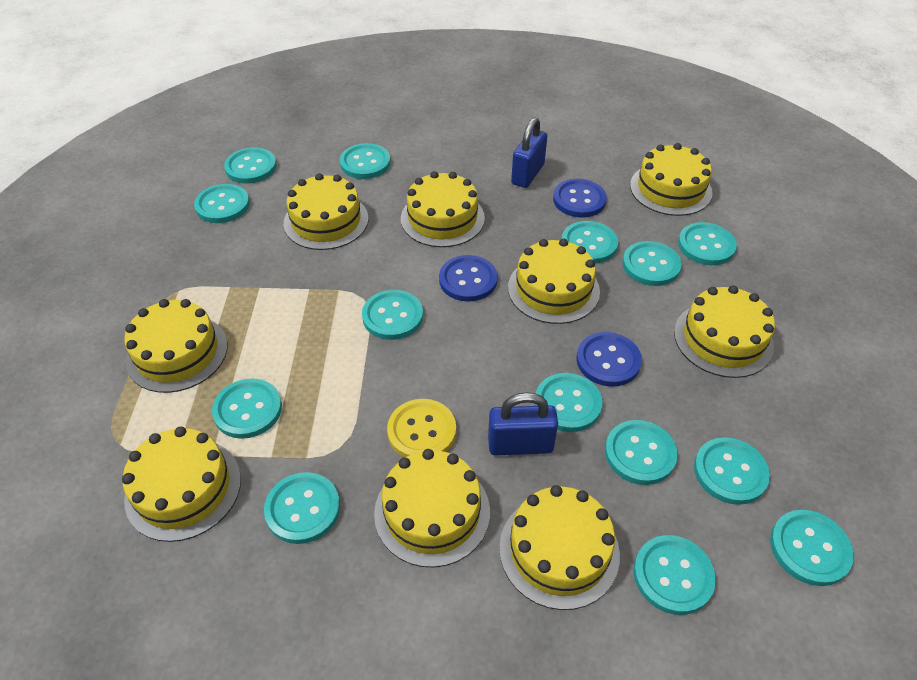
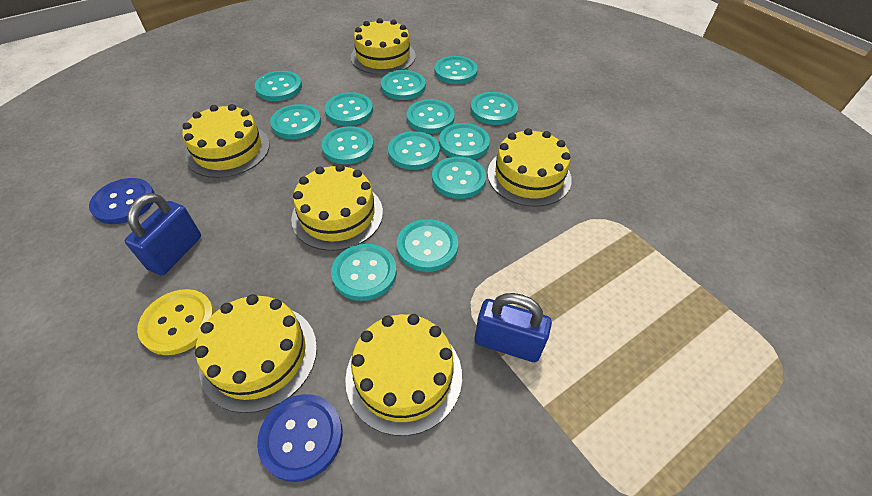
blue button: 3 -> 2
turquoise button: 14 -> 13
yellow cake: 9 -> 6

